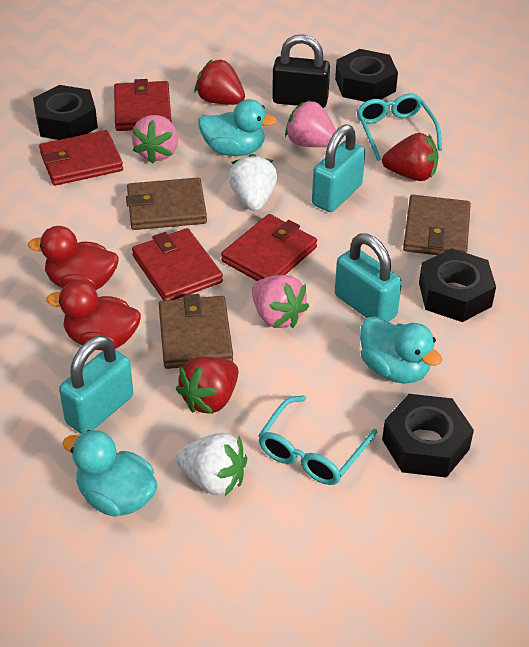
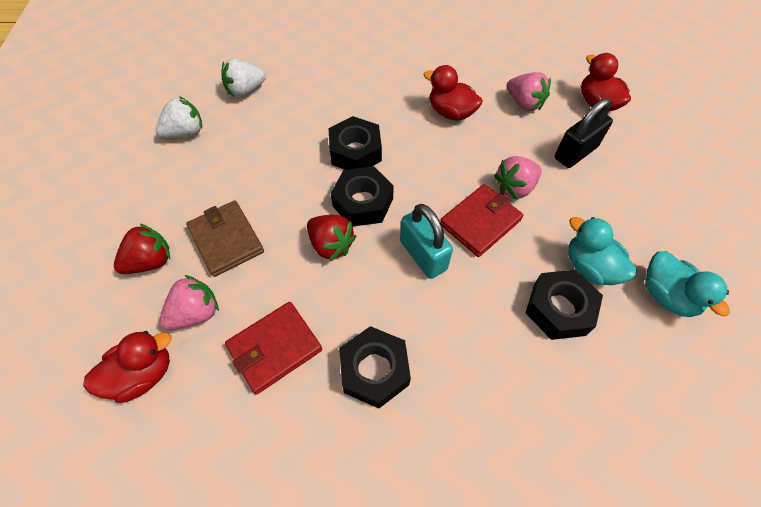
brown wallet: 3 -> 1
red duck: 2 -> 3
red strawberry: 3 -> 2
red wallet: 4 -> 2
turquoise duck: 3 -> 2
turquoise glasses: 2 -> 0
turquoise padlock: 3 -> 1

